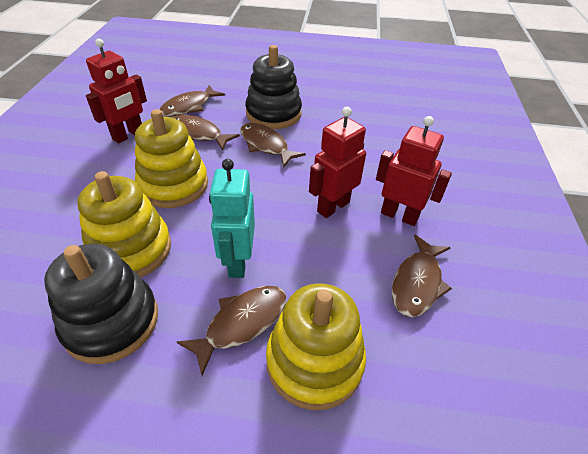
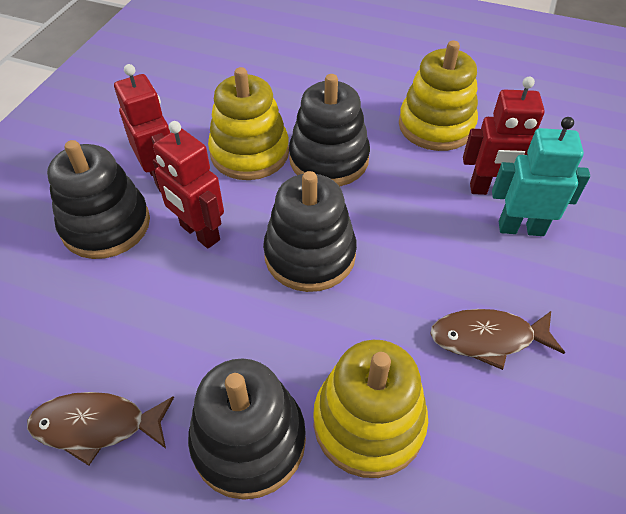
black stacking toy: 2 -> 4
brown fish: 5 -> 2

